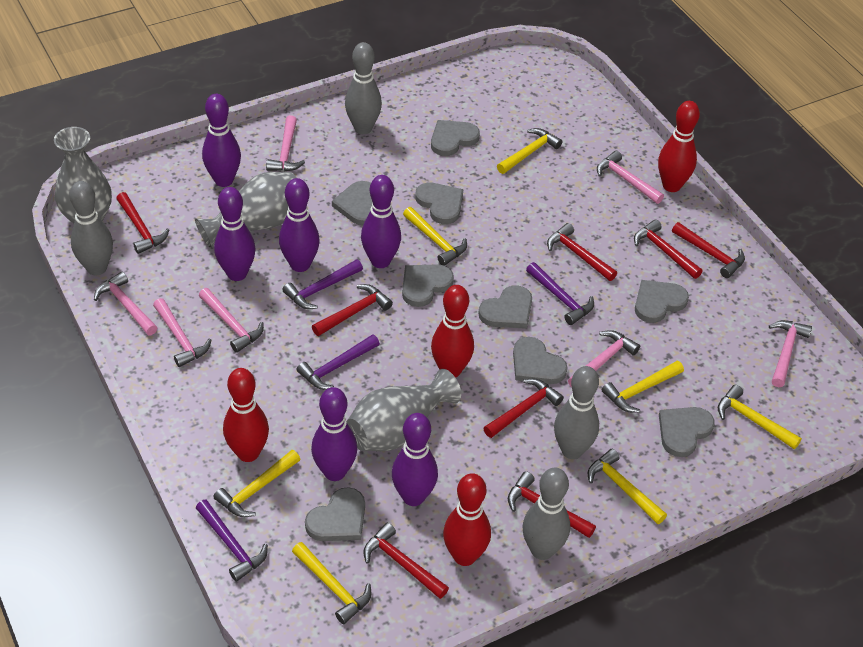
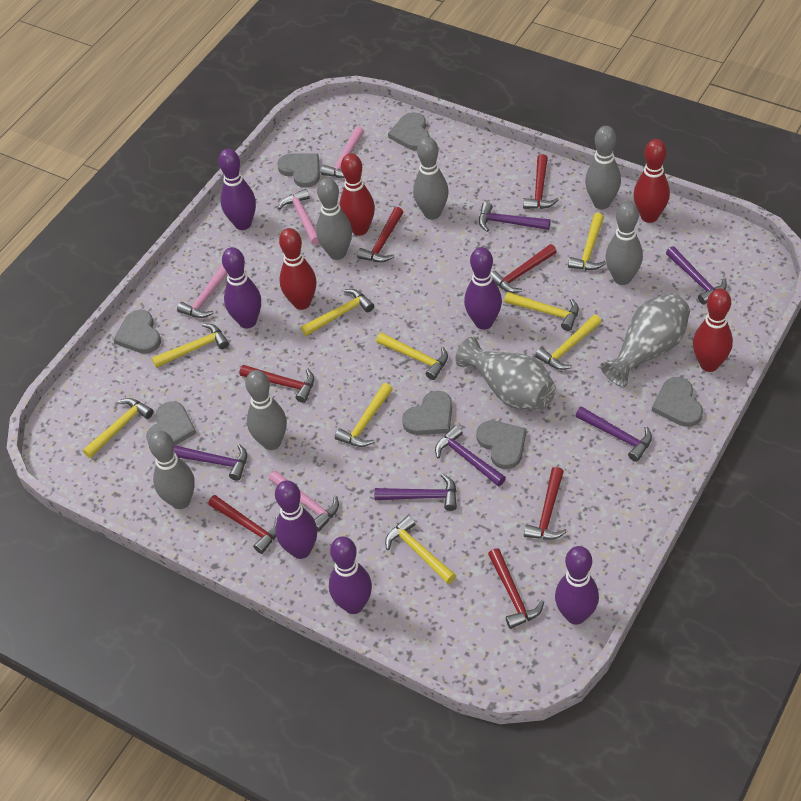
grey bowling pin: 4 -> 6
grey heart: 9 -> 7
grey vase: 3 -> 2
pink hammer: 7 -> 4
purple hammer: 4 -> 6
red hammer: 8 -> 7
yellow hammer: 7 -> 9

